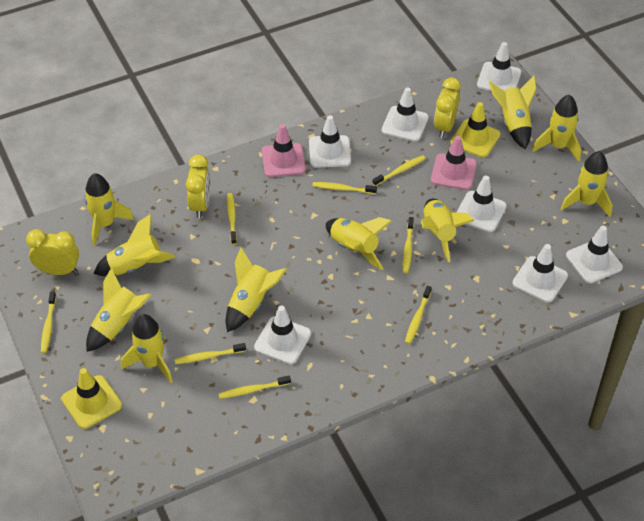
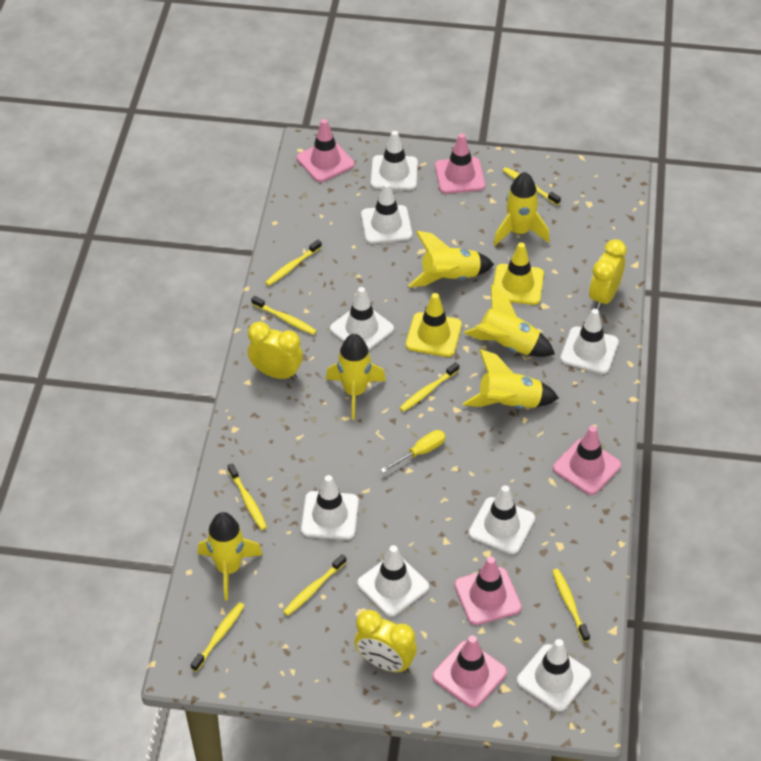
pink traffic cone: 2 -> 5
white traffic cone: 7 -> 8
yellow rocket: 10 -> 6
yellow screwdriver: 0 -> 1

